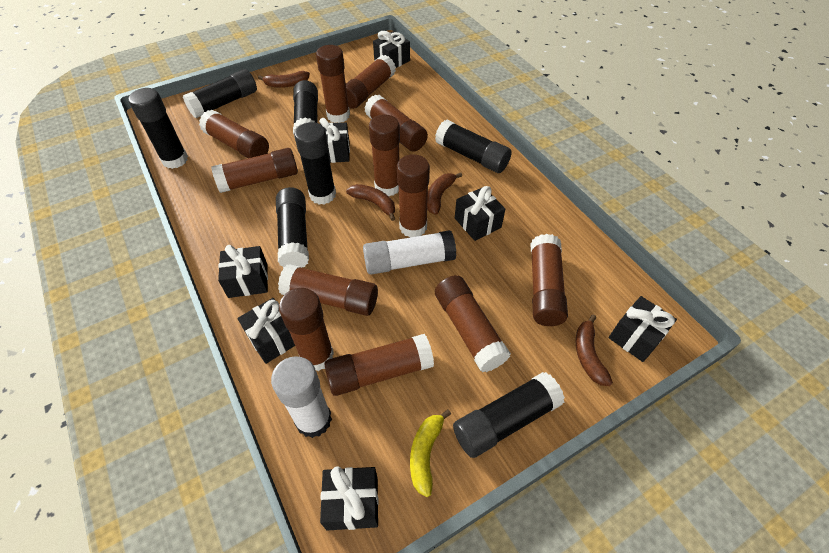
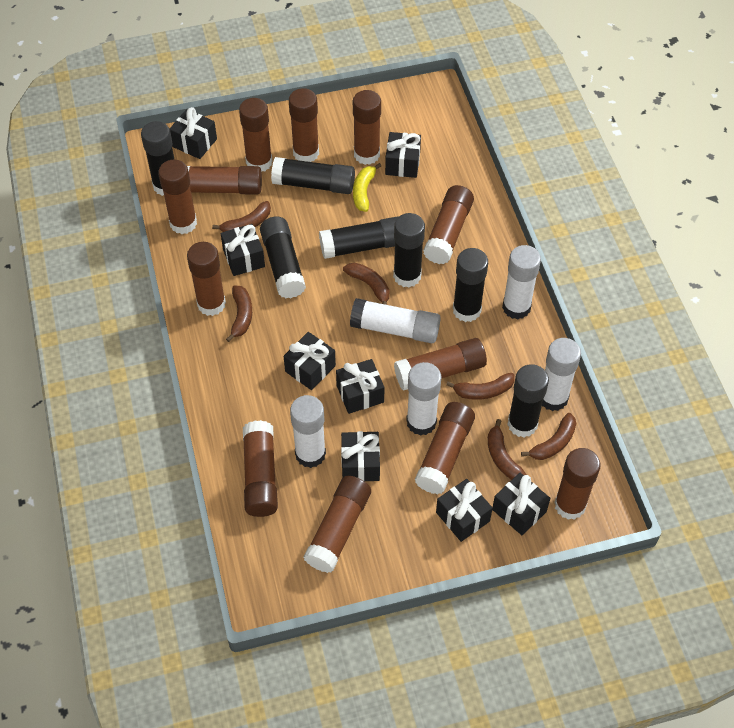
black gift: 7 -> 8
brown banana: 4 -> 6
white glue stick: 2 -> 5

